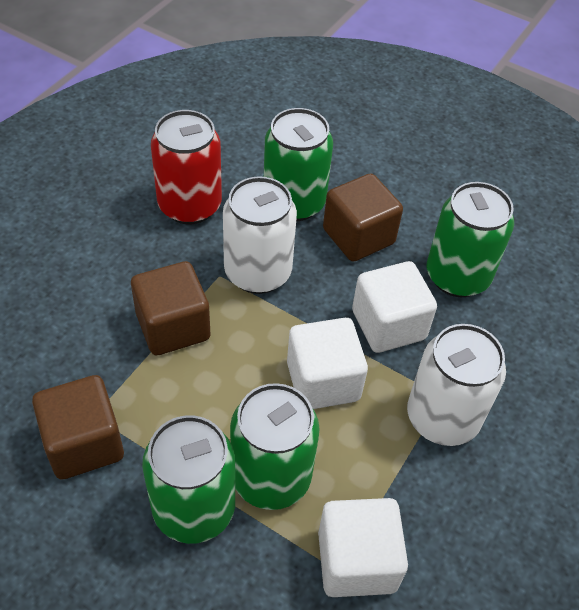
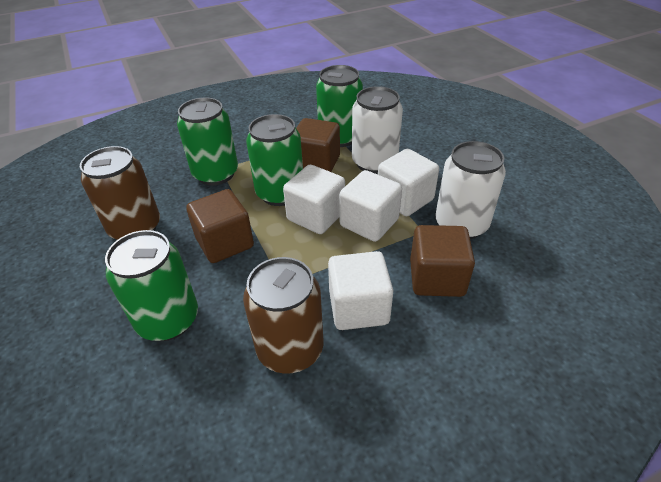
brown can: 0 -> 2
red can: 1 -> 0
white cube: 3 -> 4

